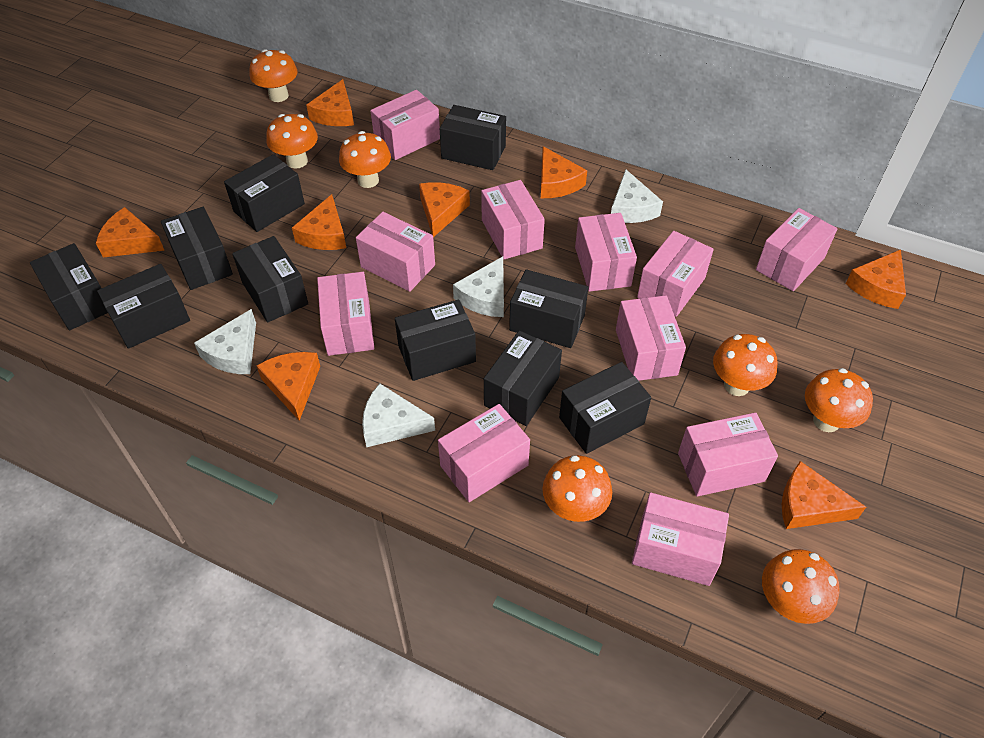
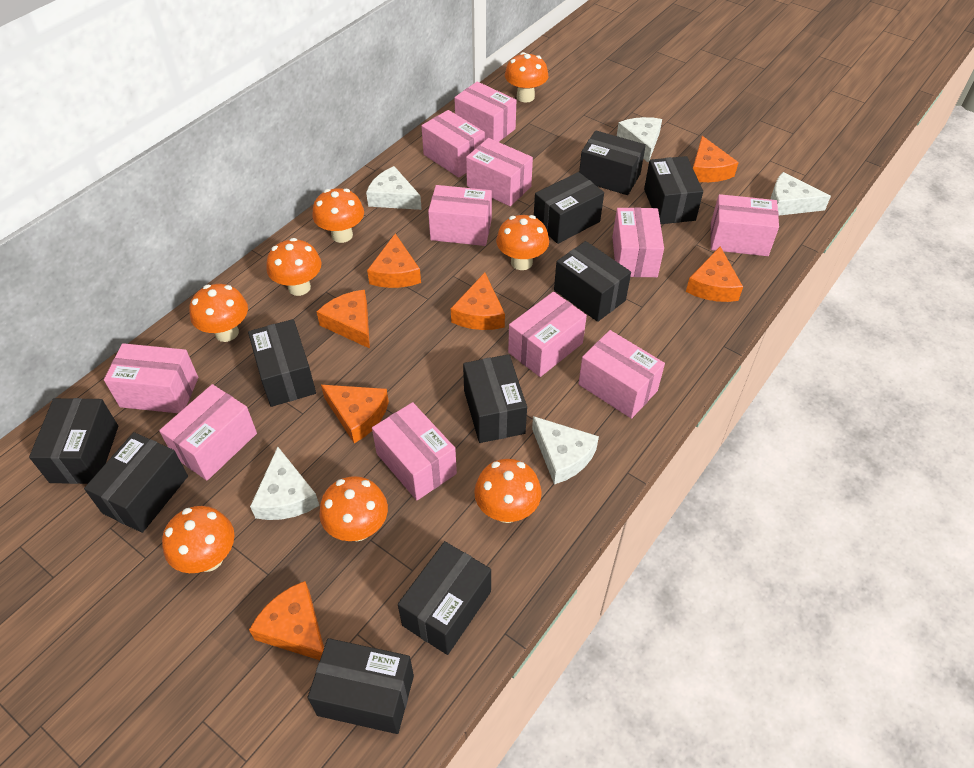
orange cheese: 8 -> 7
orange mushroom: 7 -> 8
white cheese: 4 -> 5

